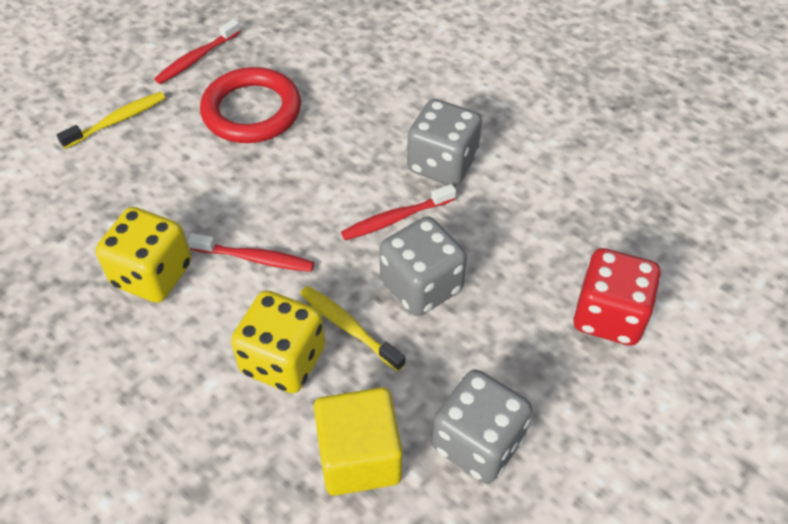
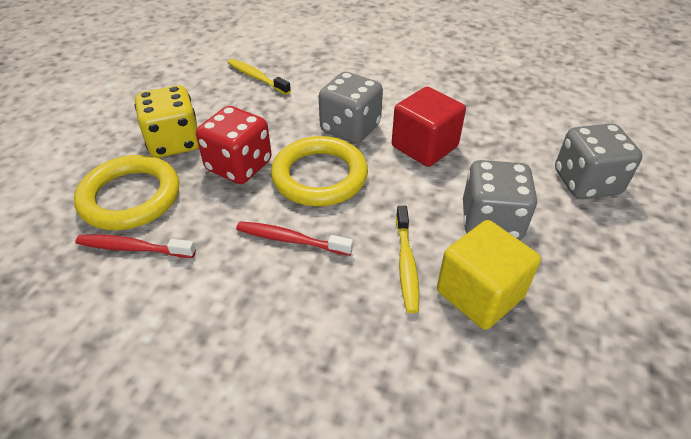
red cube: 0 -> 1
red ring: 1 -> 0
red toothbrush: 3 -> 2
yellow dice: 2 -> 1
yellow ring: 0 -> 2

